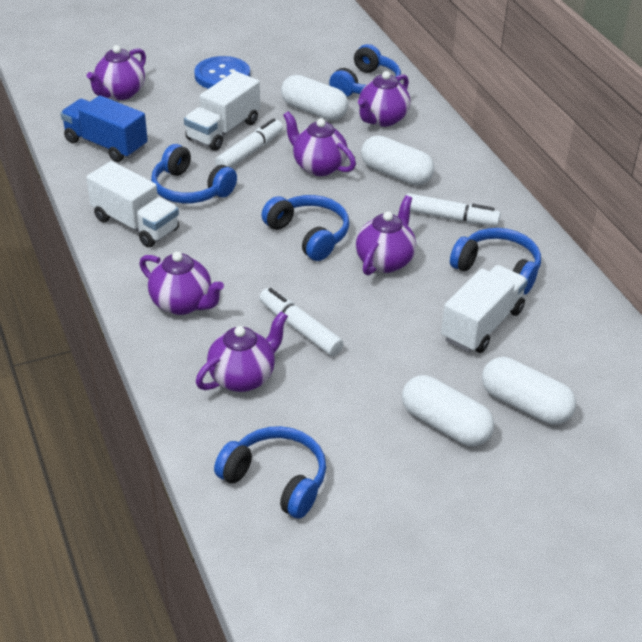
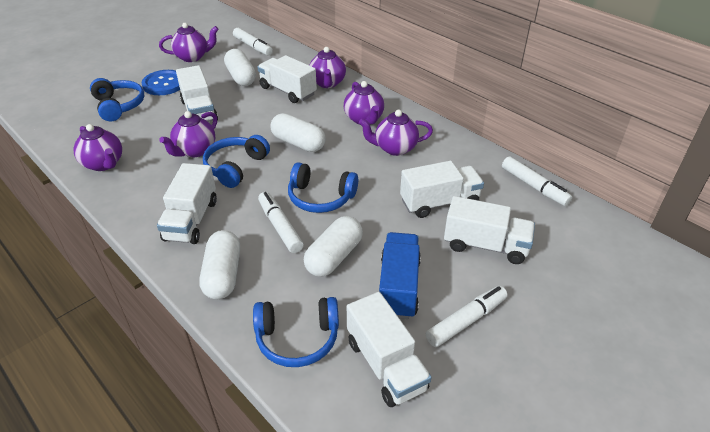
blue headphones: 5 -> 4
white marker: 3 -> 4
white truck: 3 -> 6

